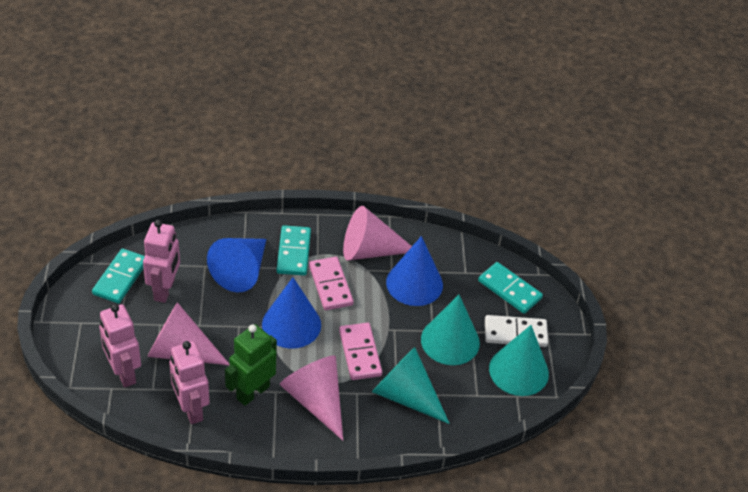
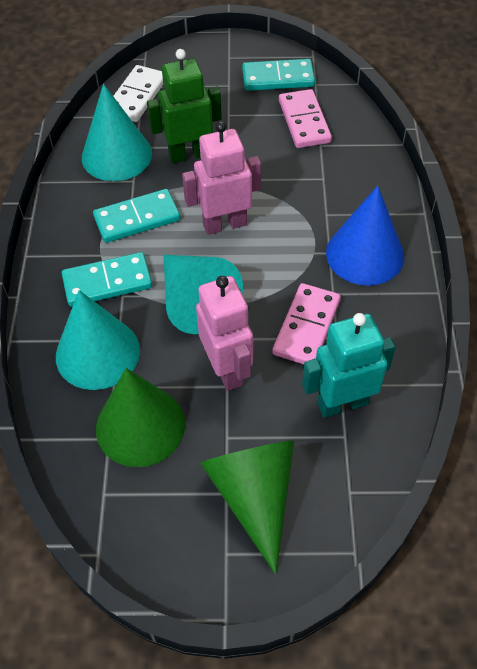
blue cone: 3 -> 1
green cone: 0 -> 2
pink cone: 3 -> 0
pink robot: 3 -> 2
turquoise robot: 0 -> 1

